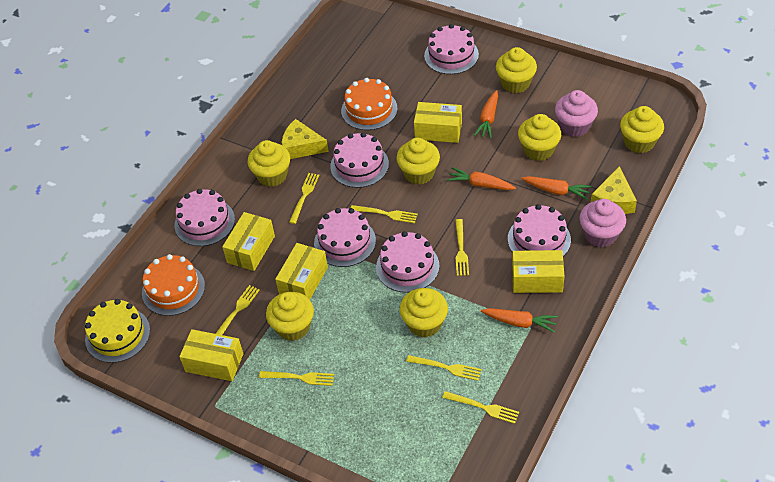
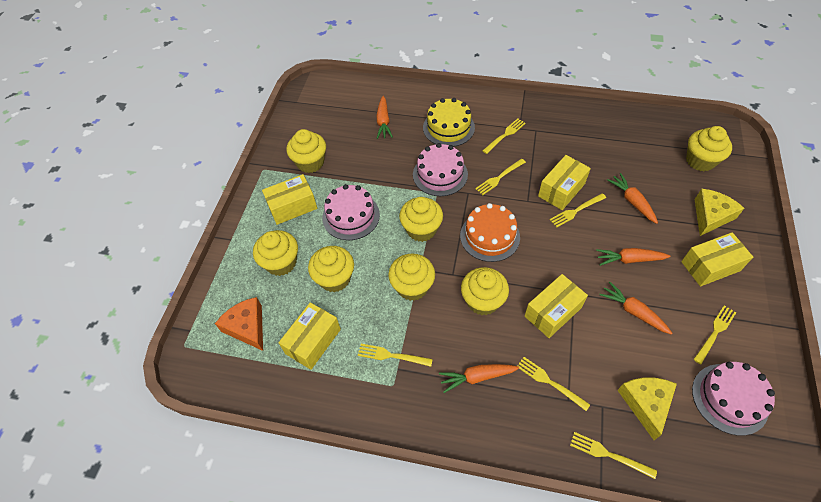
orange cake: 2 -> 1
orange carrot: 4 -> 5
orange cheese: 0 -> 1
pink cake: 6 -> 3
pink cupcake: 2 -> 0

